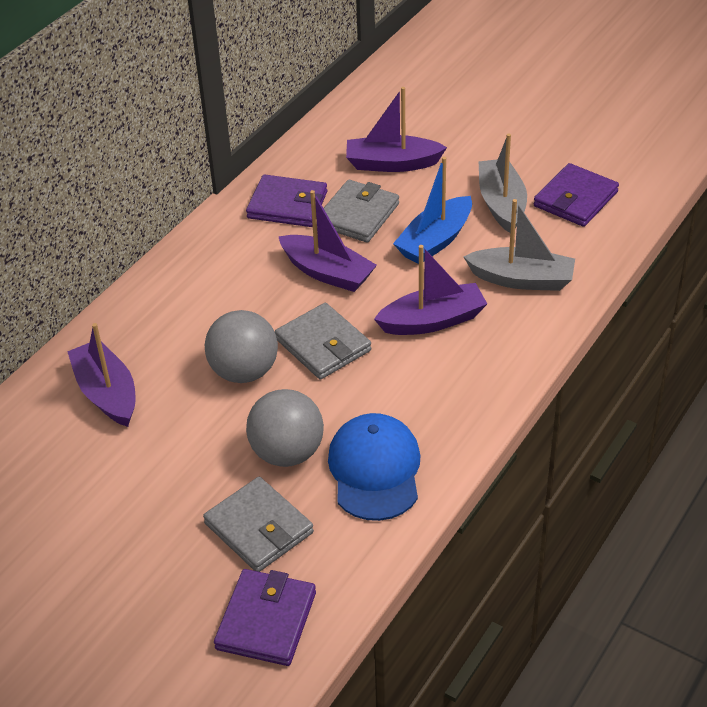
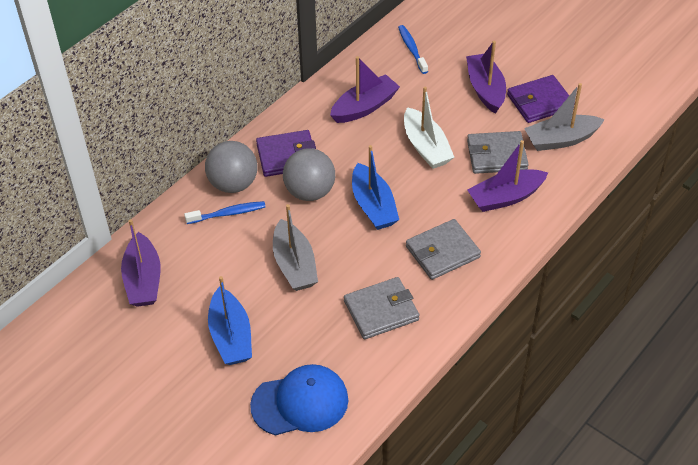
blue boat: 1 -> 2
blue toothbrush: 0 -> 2
purple wallet: 3 -> 2
white boat: 0 -> 1

